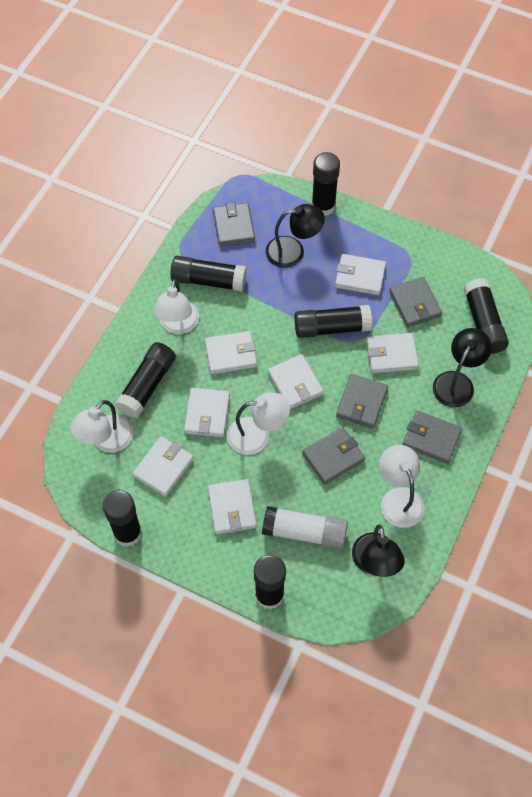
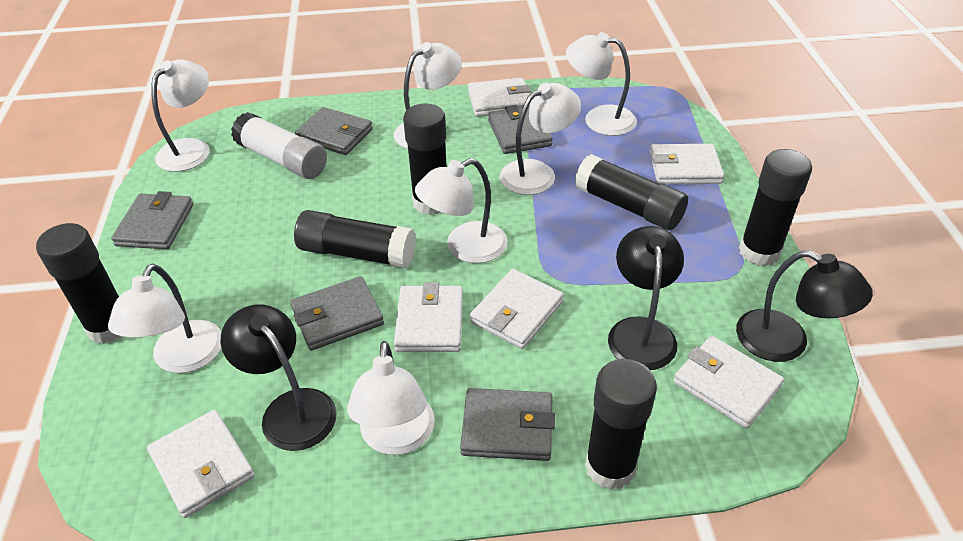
black glue stick: 7 -> 6
white lamp: 4 -> 7
white wallet: 7 -> 6

